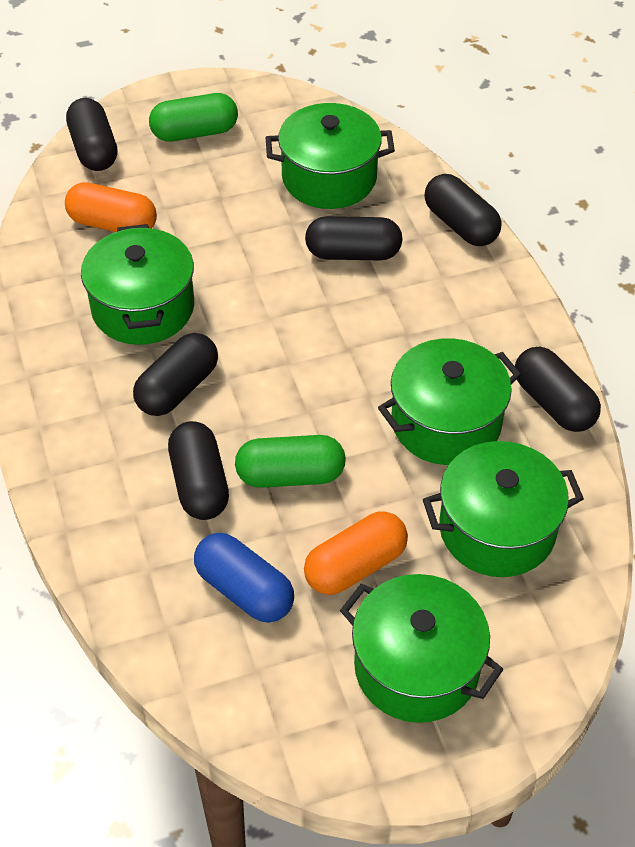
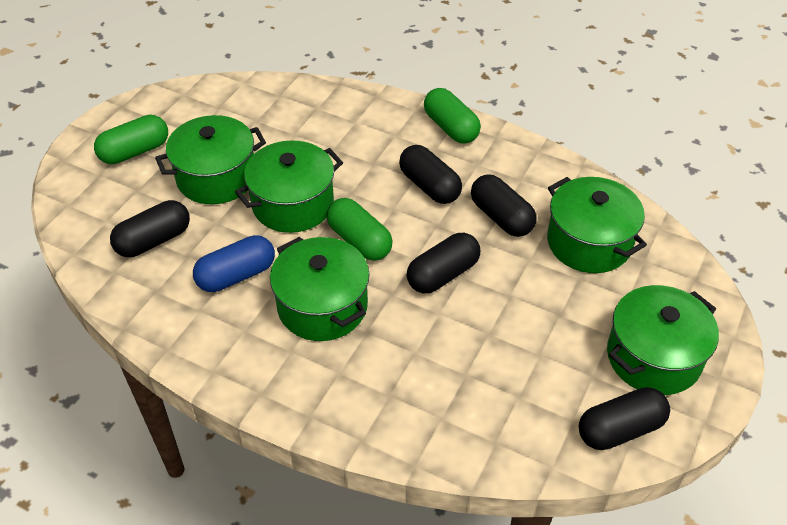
black capsule: 6 -> 5
green capsule: 2 -> 3
orange capsule: 2 -> 0

